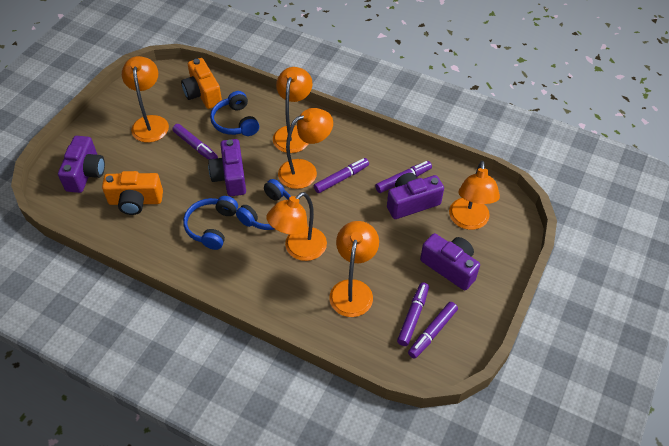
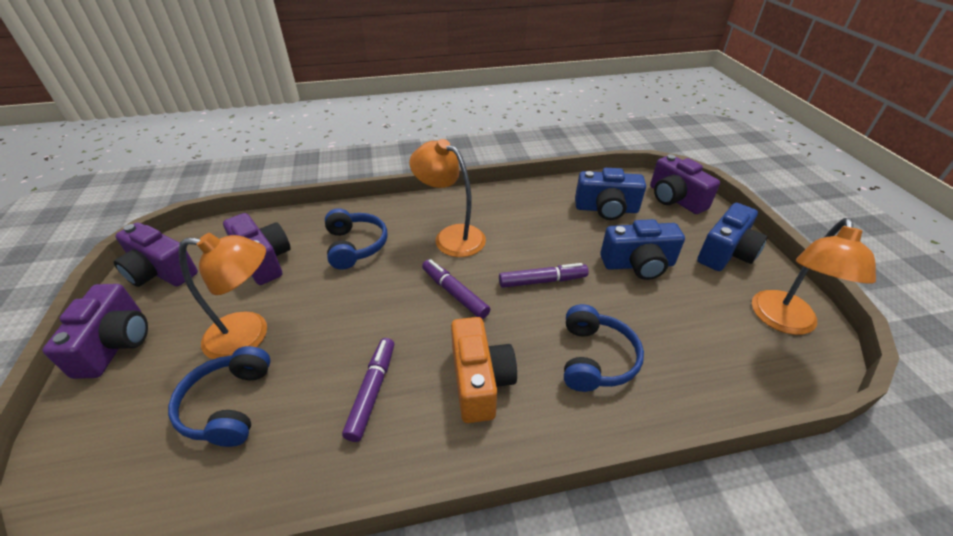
blue camera: 0 -> 3
orange camera: 2 -> 1
orange lamp: 6 -> 3
purple marker: 5 -> 3

